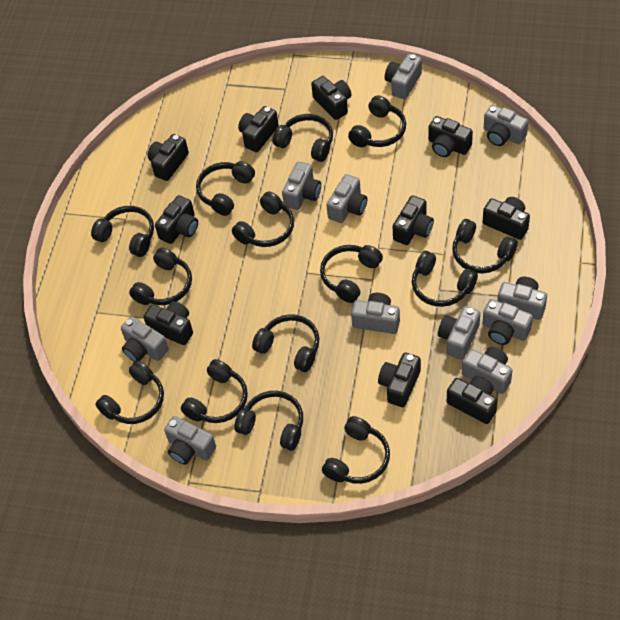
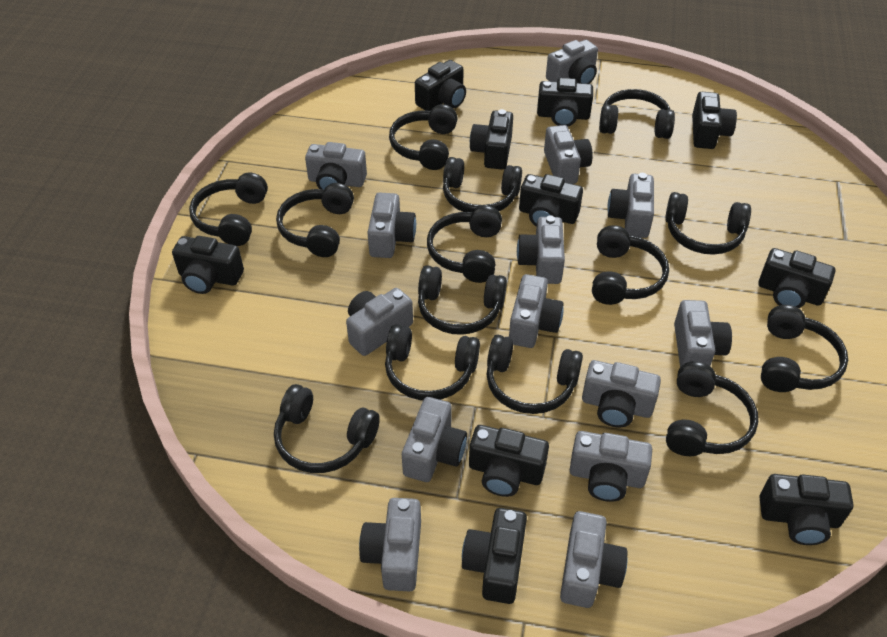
grey camera: 11 -> 14

